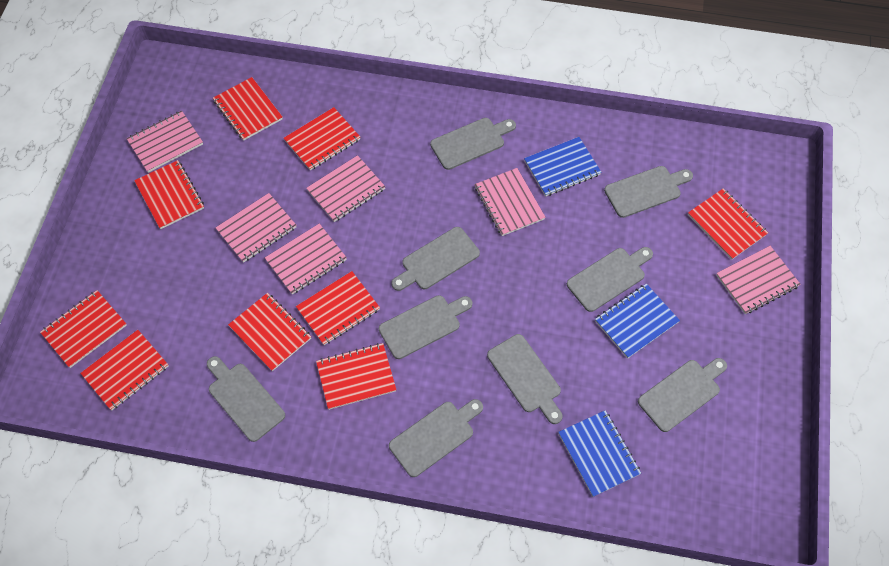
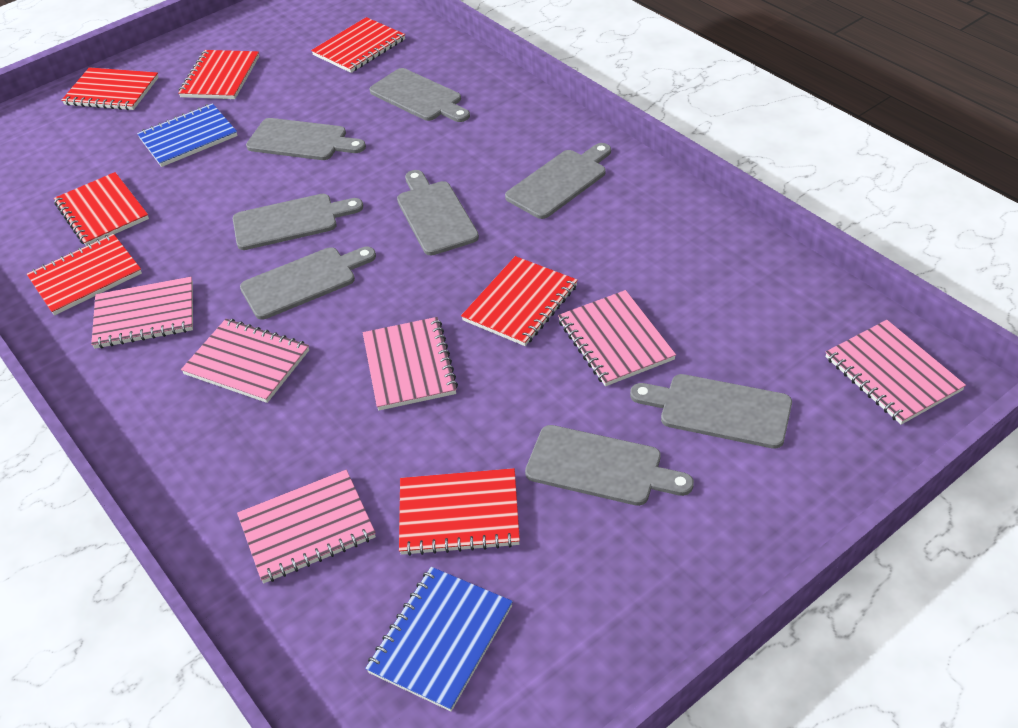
blue notebook: 3 -> 2
grey cutting board: 9 -> 8
red notebook: 9 -> 7

